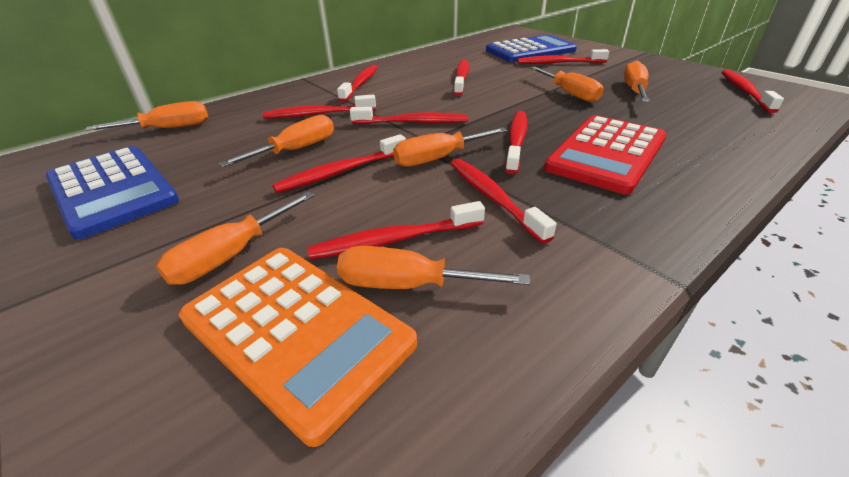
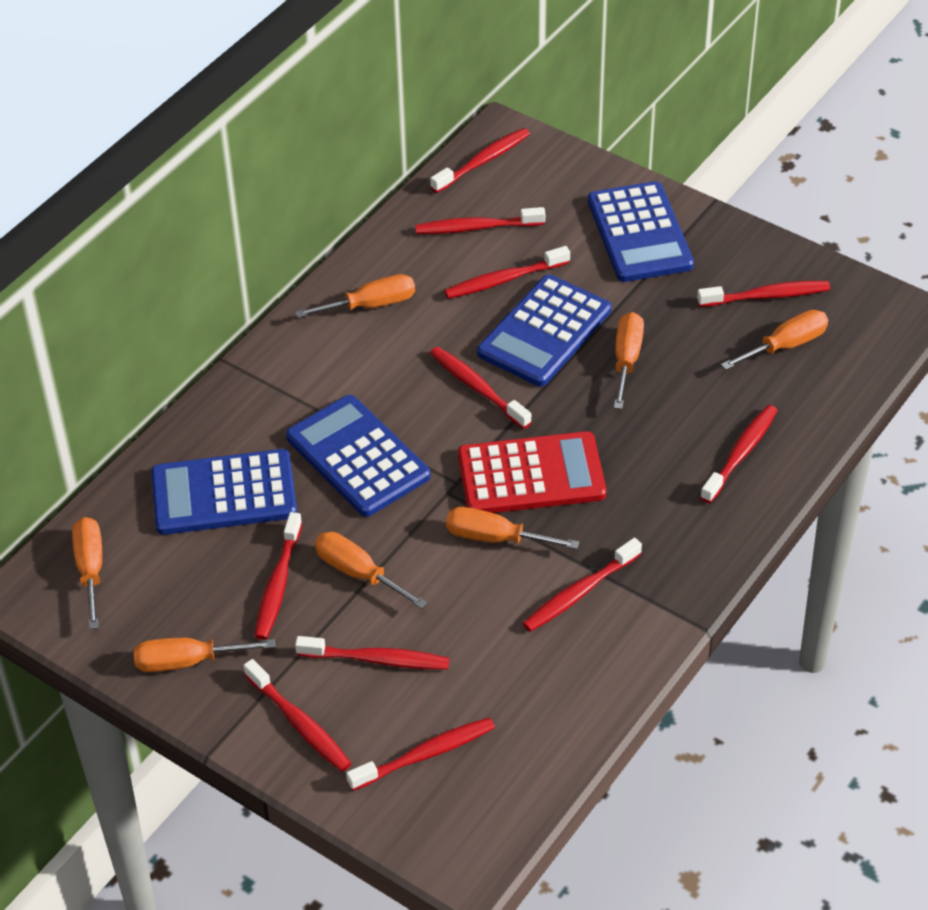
blue calculator: 2 -> 4
orange calculator: 1 -> 0
red toothbrush: 10 -> 11

